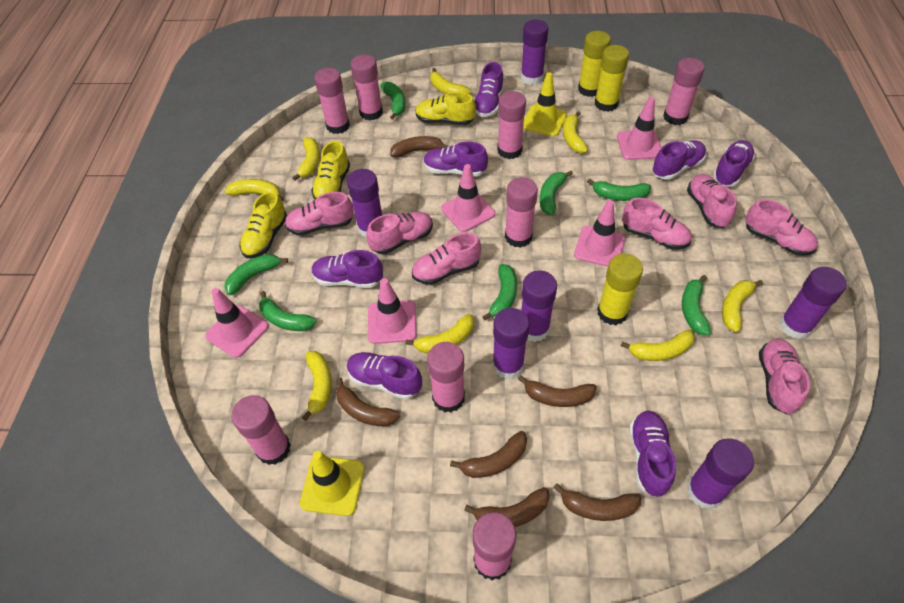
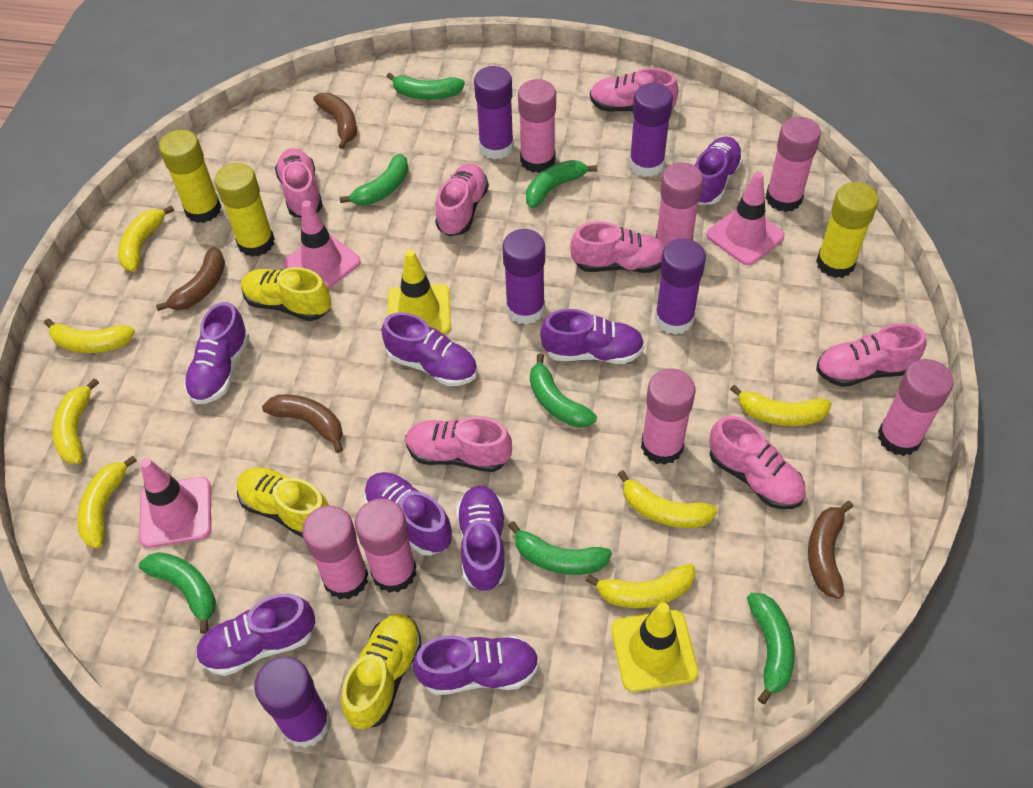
brown banana: 6 -> 4
pink glue stick: 8 -> 7
pink traffic cone: 5 -> 3
purple glue stick: 6 -> 5
purple shoe: 7 -> 8
yellow banana: 8 -> 7

